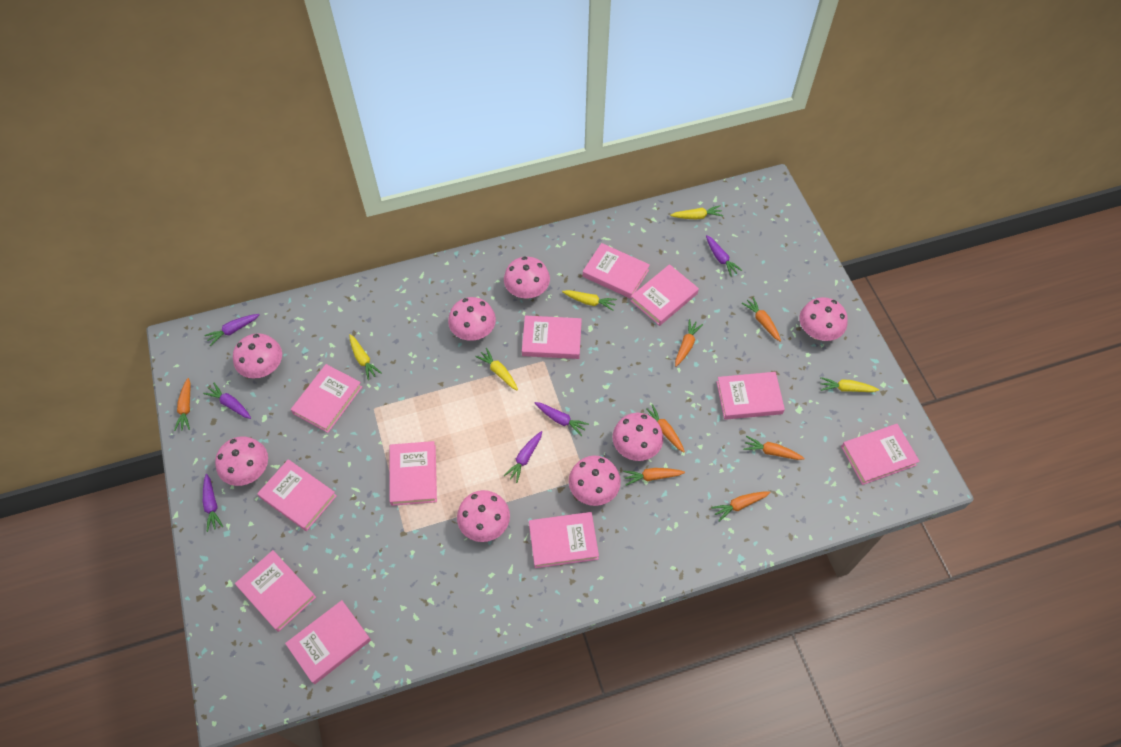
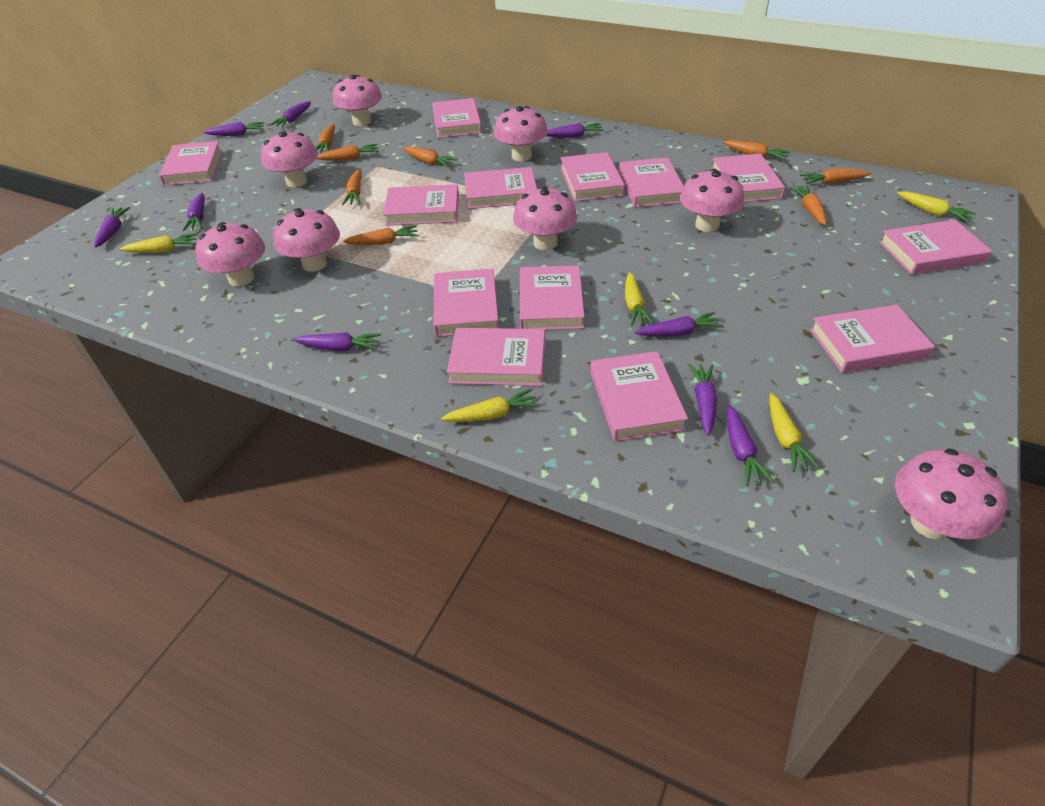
orange carrot: 7 -> 8
pink book: 11 -> 13
purple carrot: 6 -> 9

